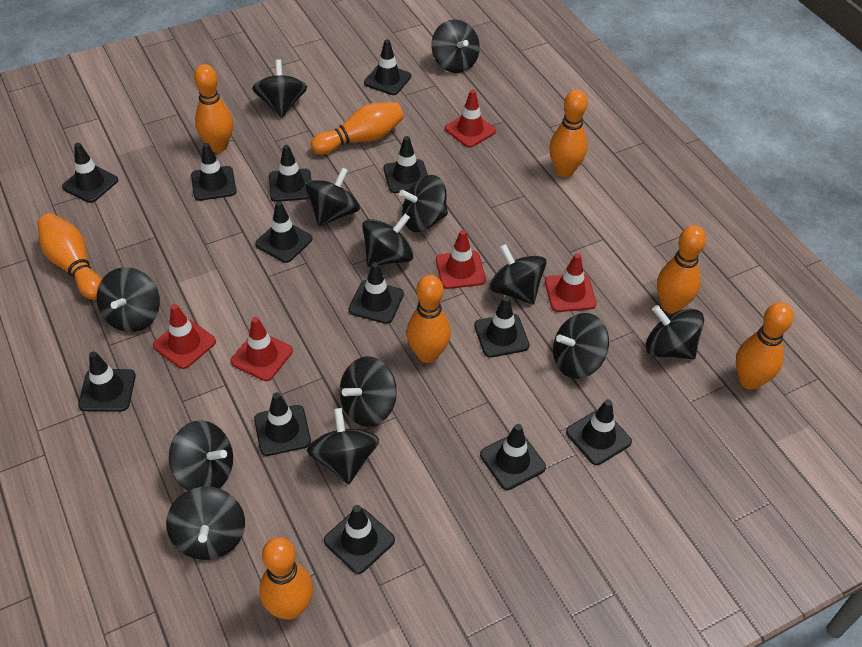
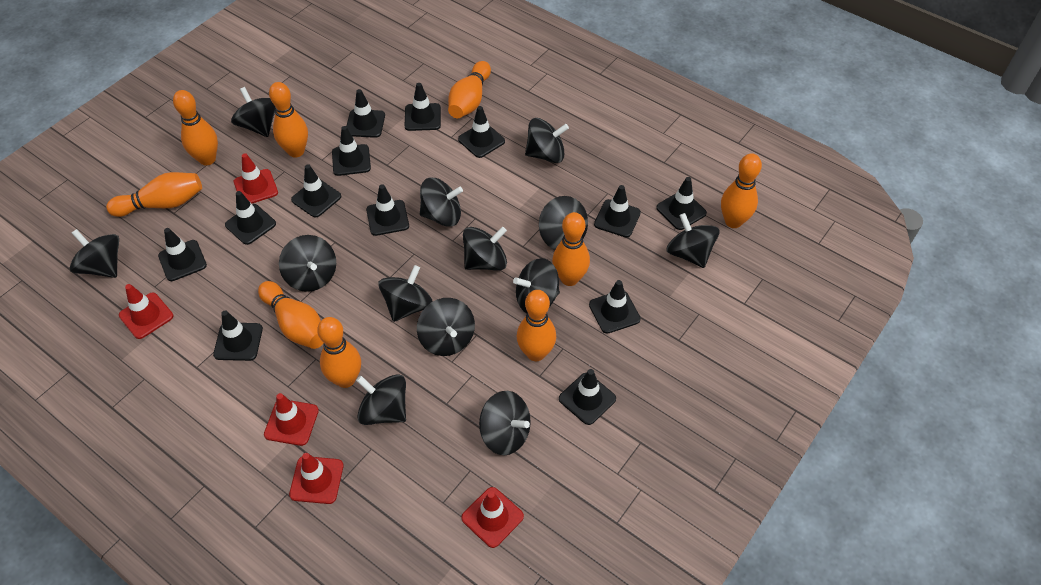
orange bowling pin: 8 -> 9

